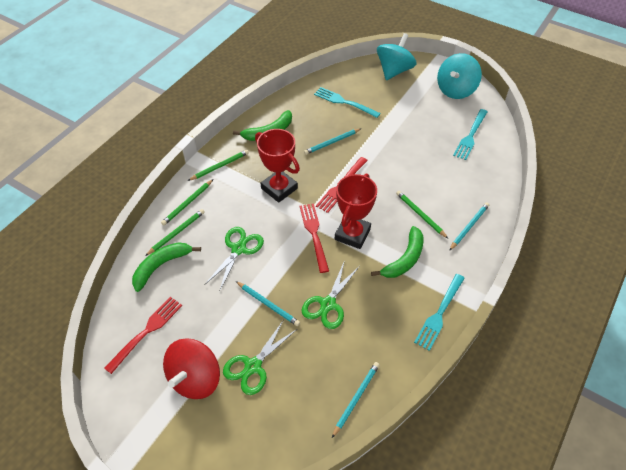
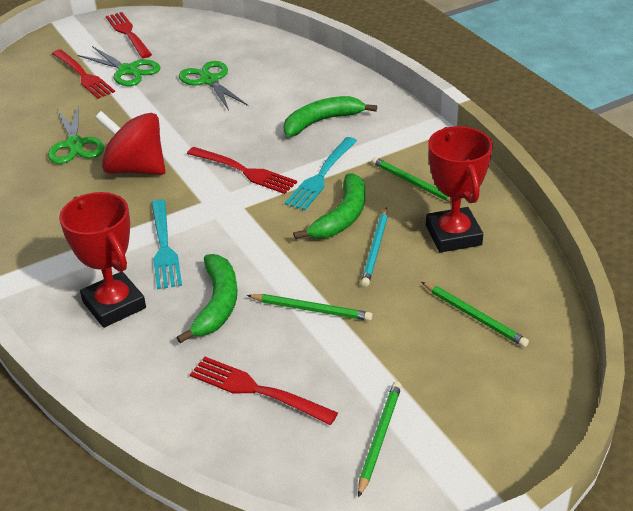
red fork: 3 -> 4
turquoise fork: 3 -> 2
turquoise pencil: 4 -> 1
turquoise spinning top: 2 -> 0

